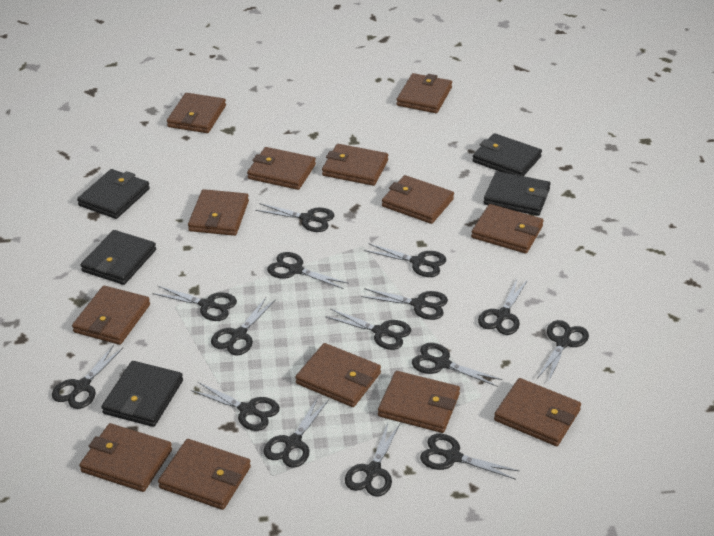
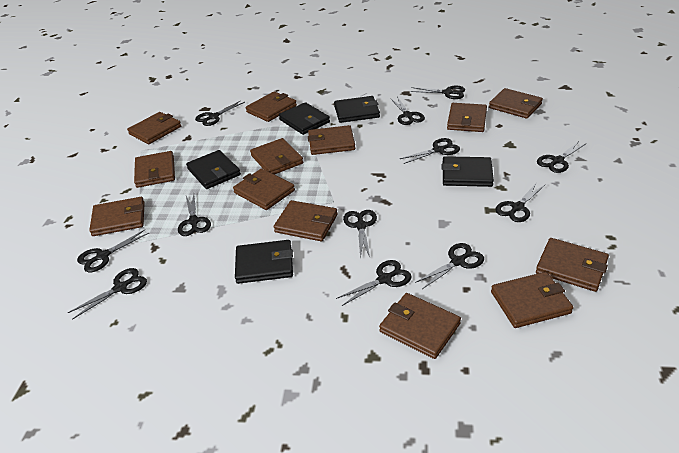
black scissors: 15 -> 12

